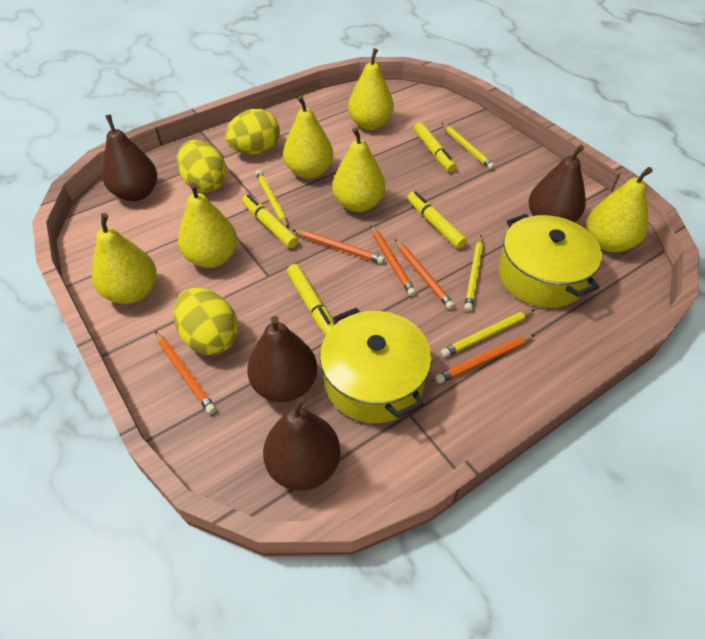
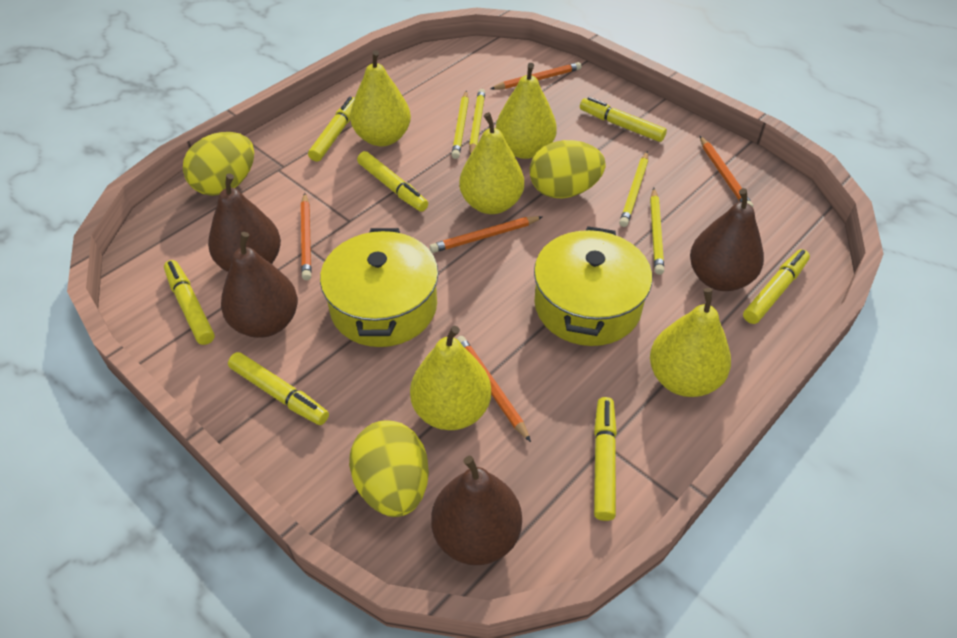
yellow marker: 4 -> 7
yellow pear: 6 -> 5

